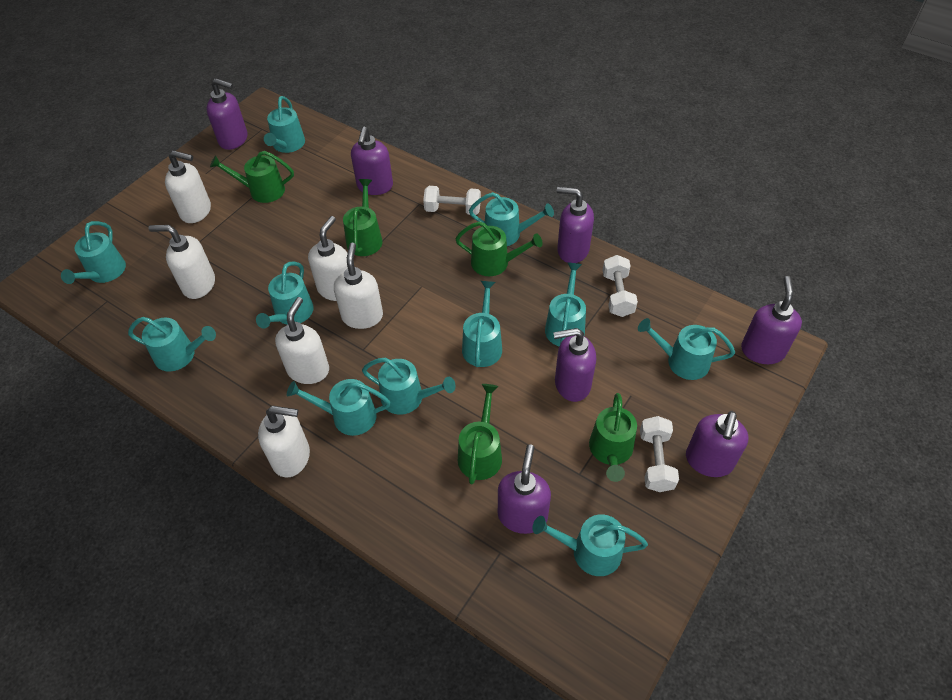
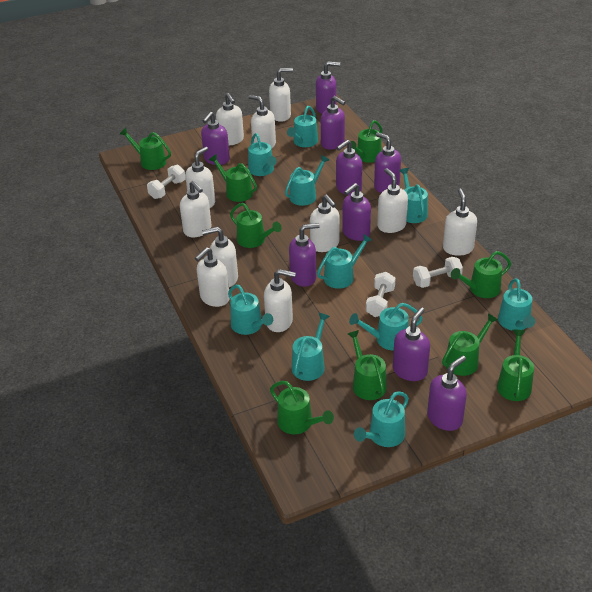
green watering can: 5 -> 9
purple soap dispenser: 7 -> 9
turquoise watering can: 11 -> 10
white soap dispenser: 6 -> 11

